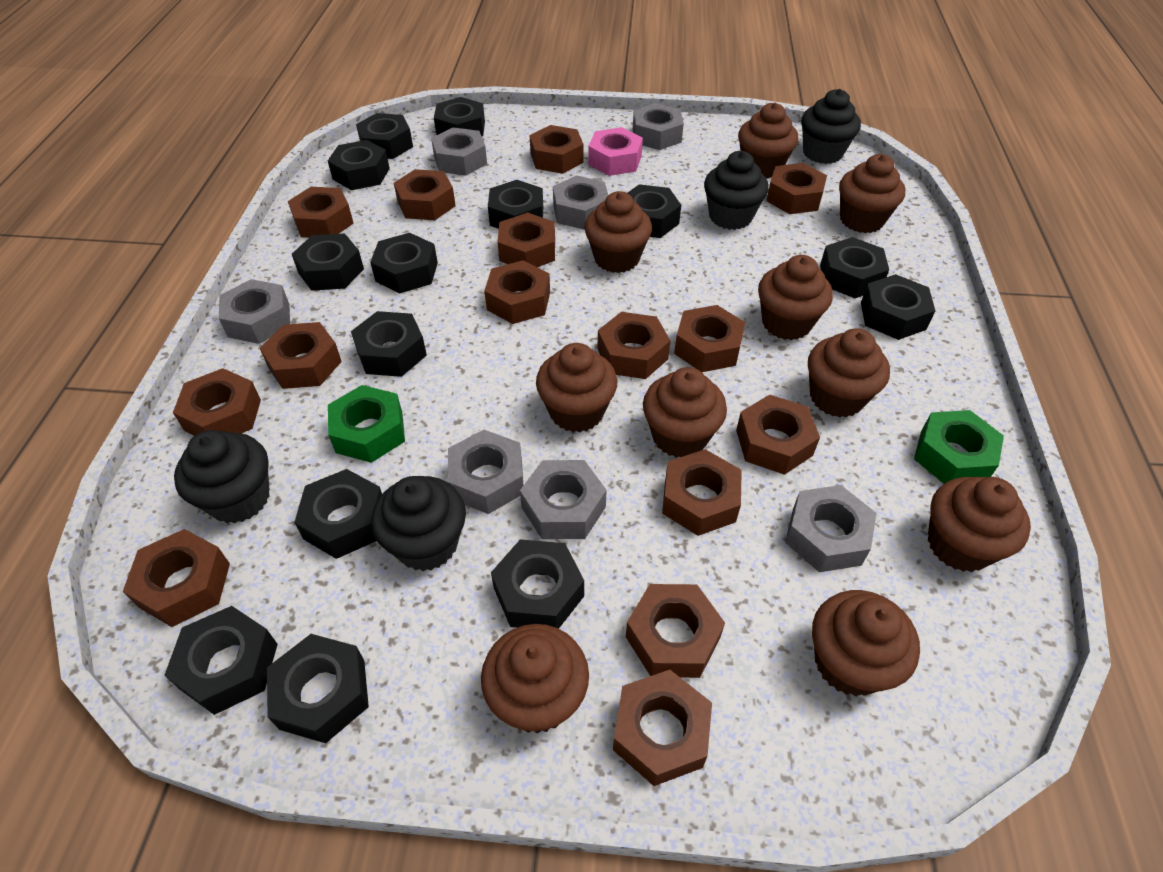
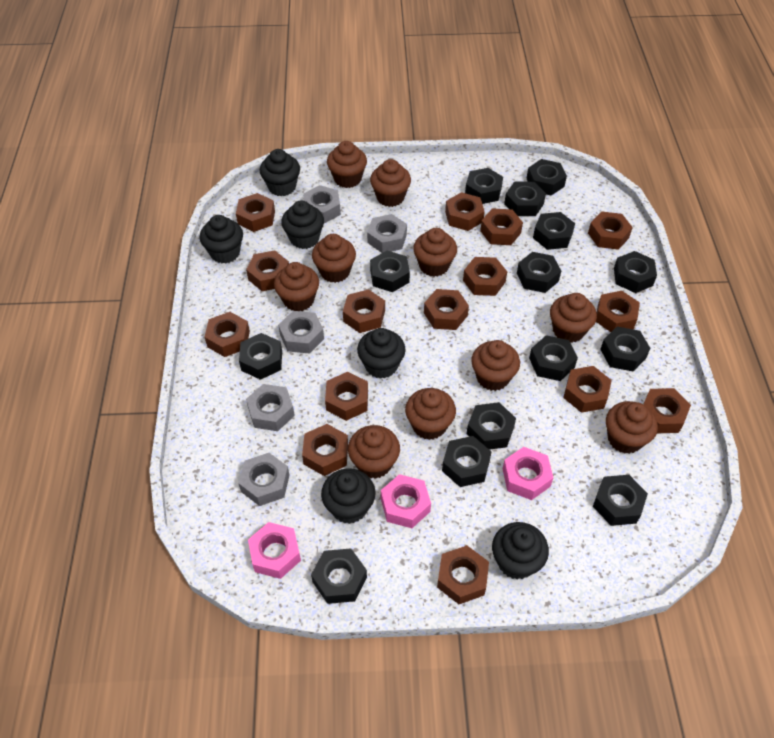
black cupcake: 4 -> 6
green nut: 2 -> 0
grey nut: 7 -> 5
pink nut: 1 -> 3

